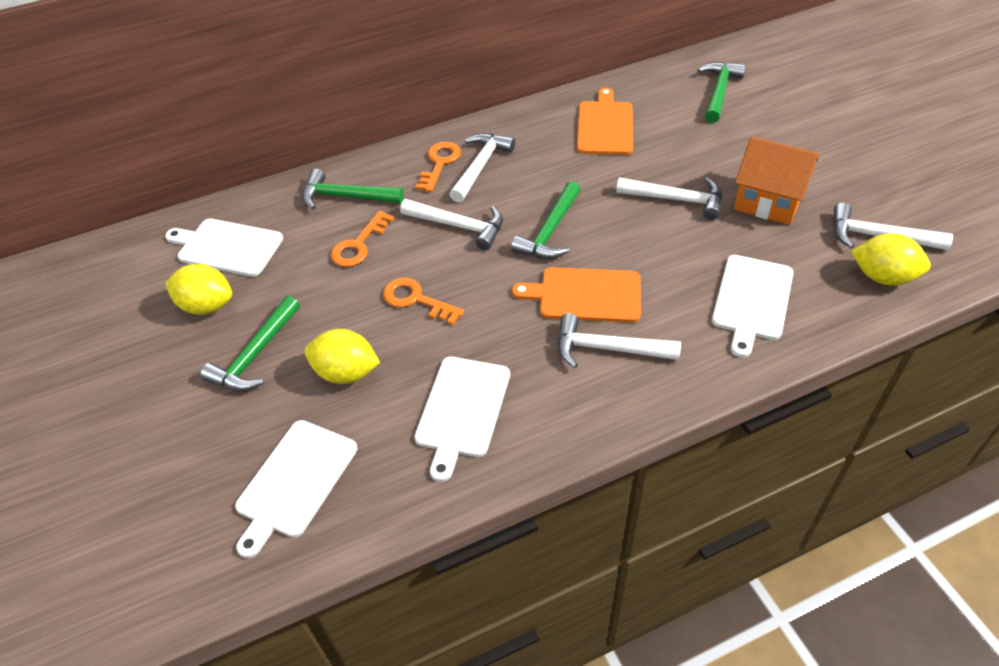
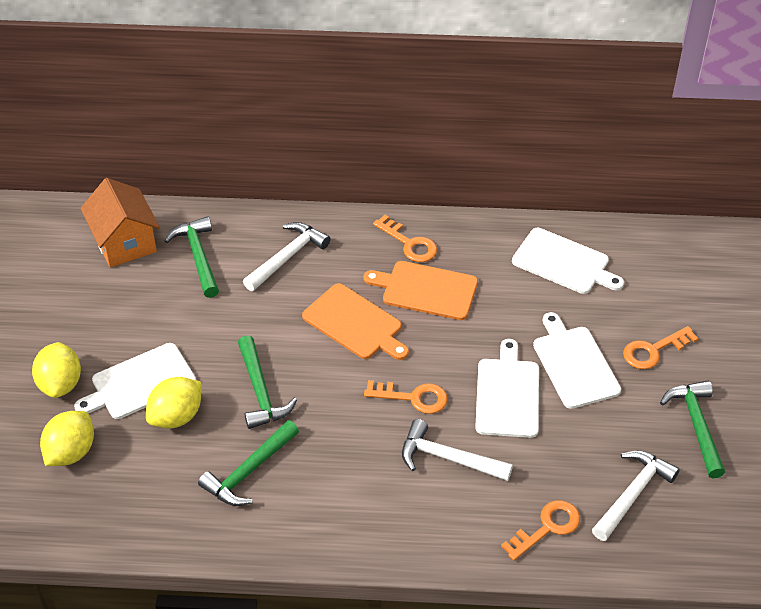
orange key: 3 -> 4
white hammer: 5 -> 3

